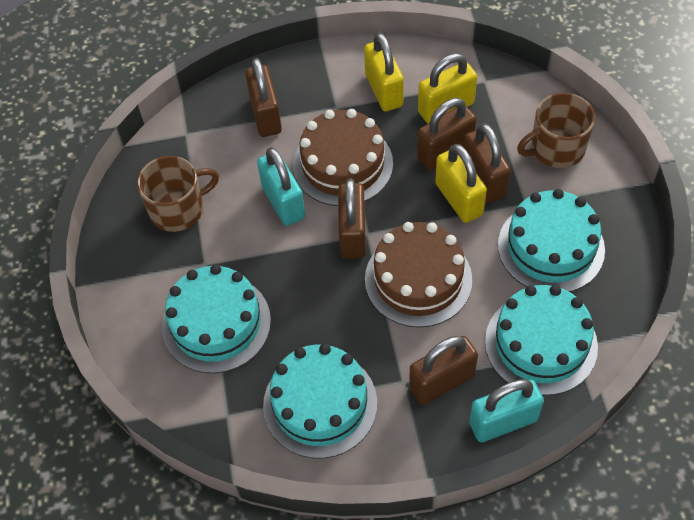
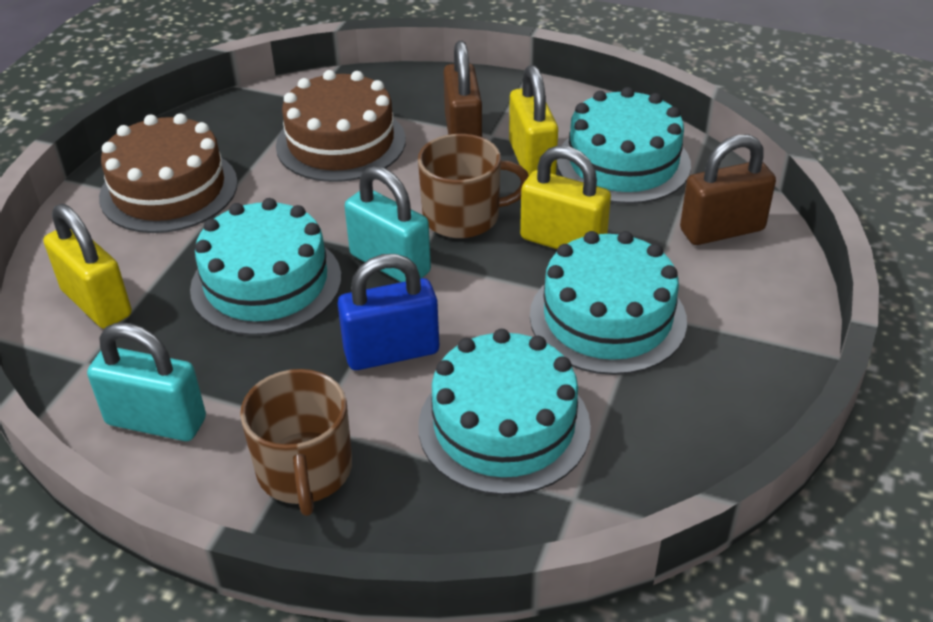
blue padlock: 0 -> 1
brown padlock: 5 -> 2

